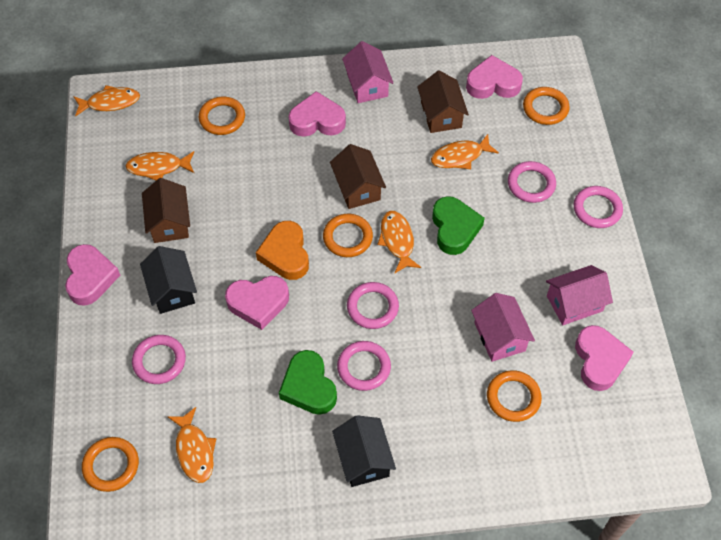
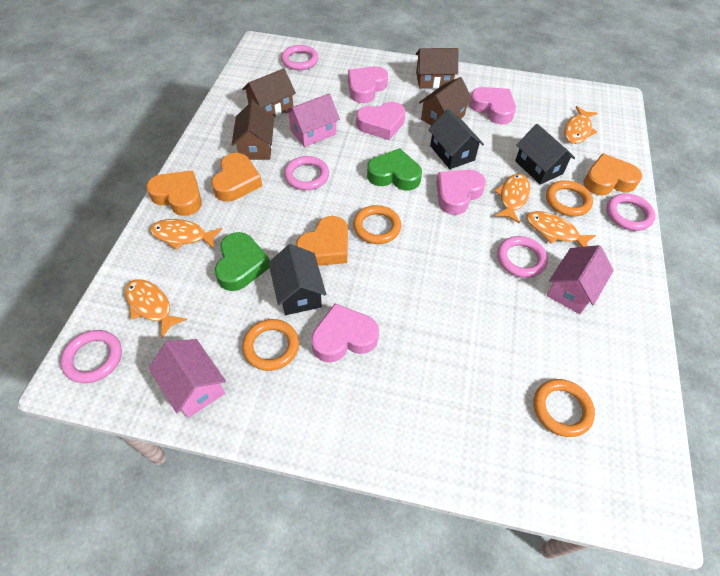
black house: 2 -> 3
brown house: 3 -> 4
orange heart: 1 -> 4
orange ring: 5 -> 4

